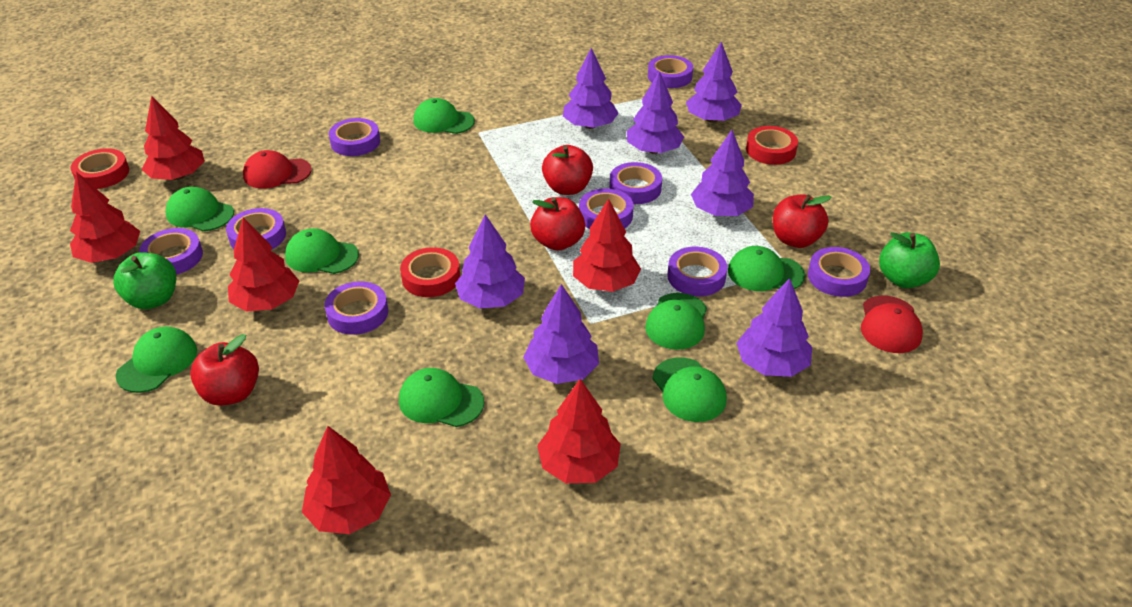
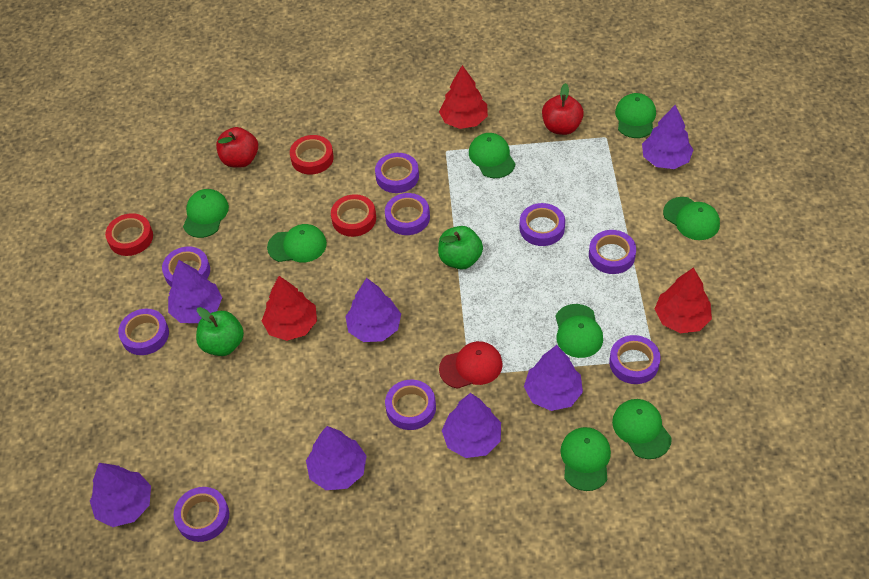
red apple: 4 -> 2
red cap: 2 -> 1
red tree: 6 -> 3

